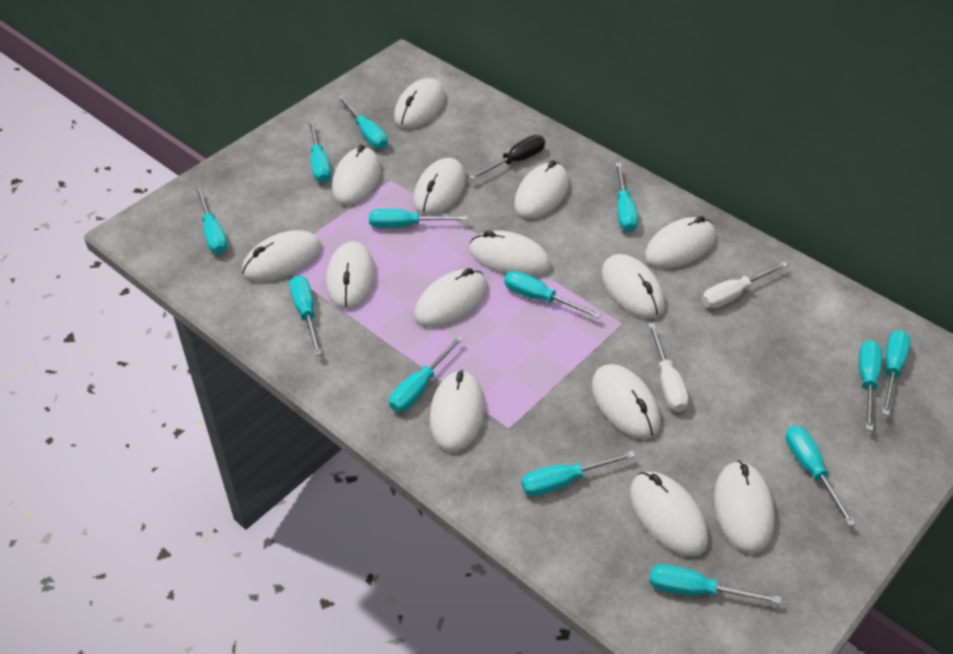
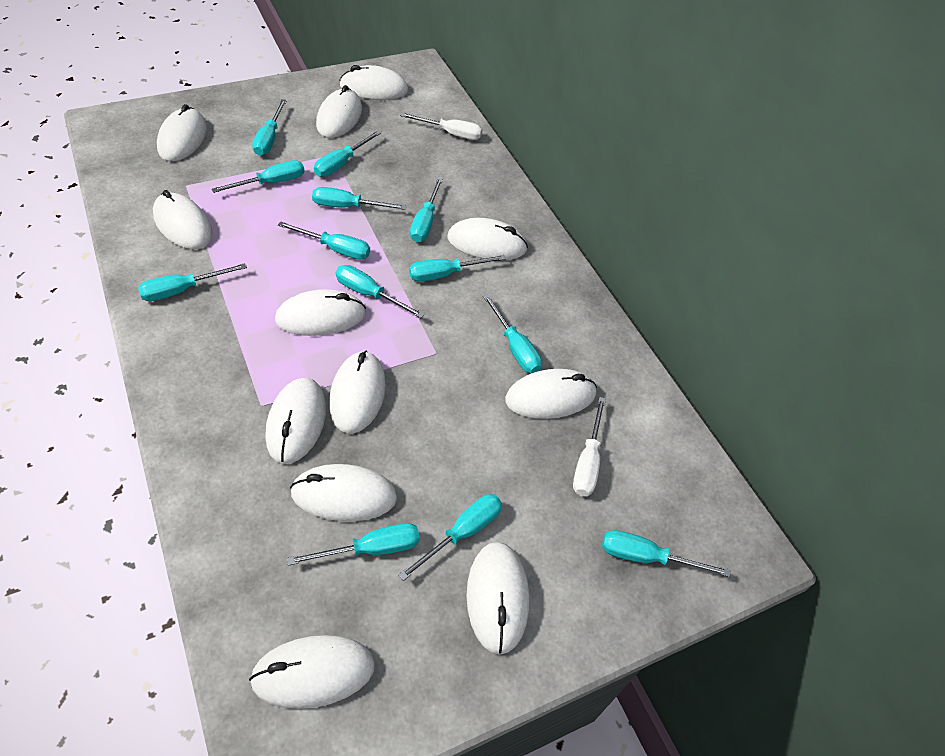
black screwdriver: 1 -> 0
white mouse: 14 -> 12

